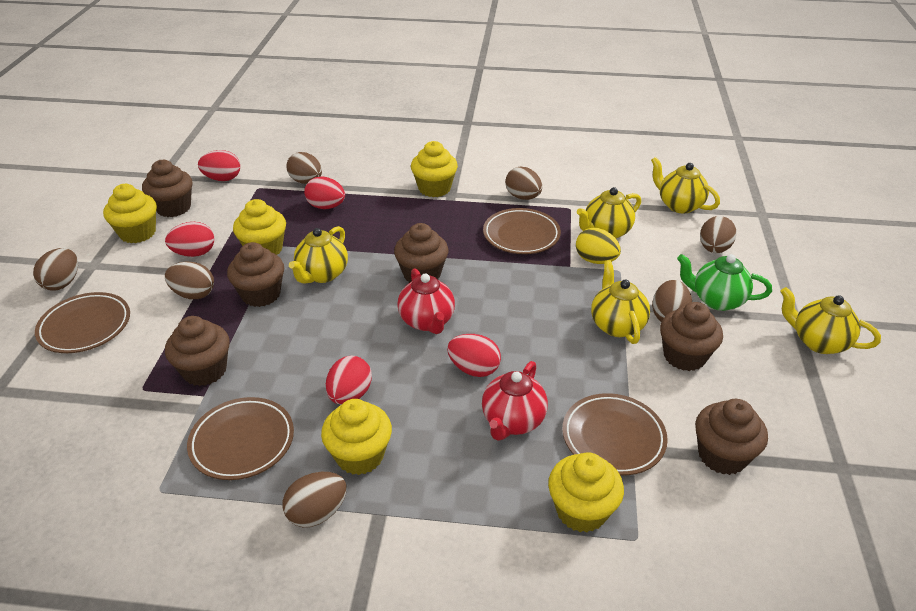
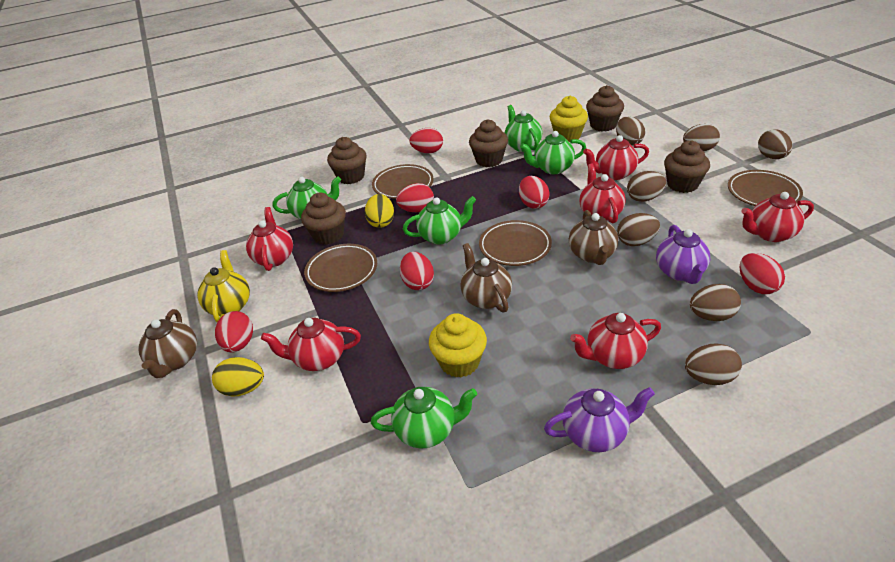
brown cupcake: 6 -> 5
brown teapot: 0 -> 3
green teapot: 1 -> 5
purple teapot: 0 -> 2
red egg: 5 -> 6
red teapot: 2 -> 6
yellow cupcake: 5 -> 2
yellow egg: 1 -> 2
yellow teapot: 5 -> 1

